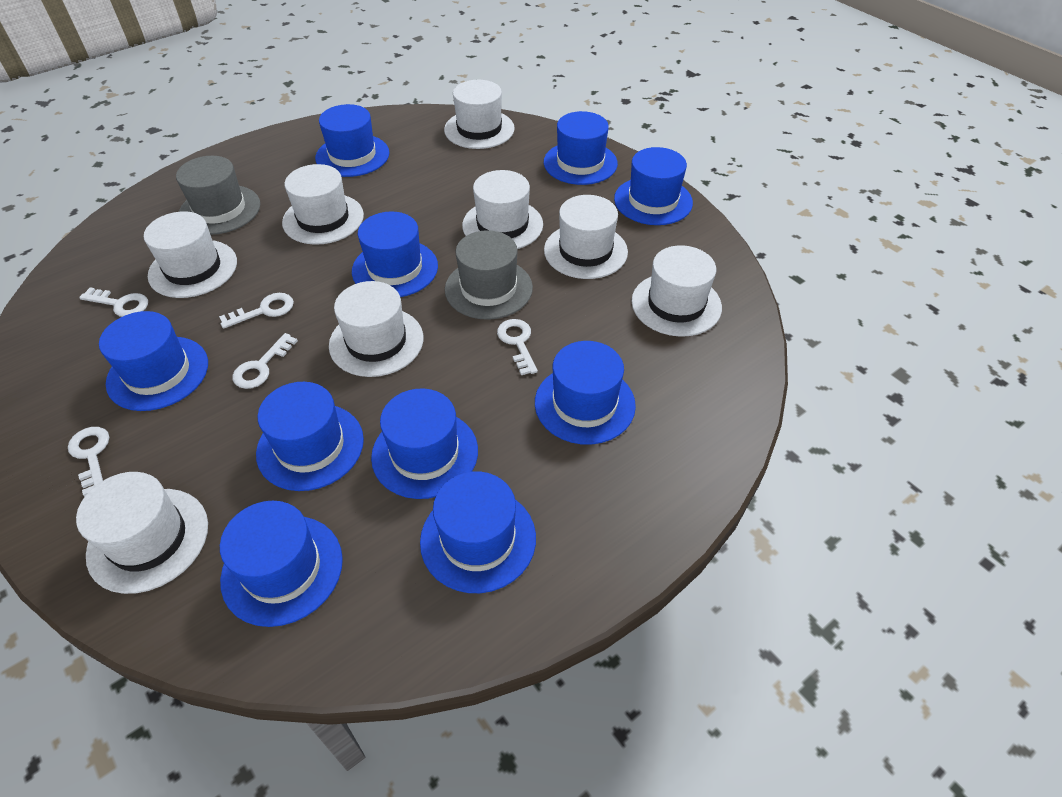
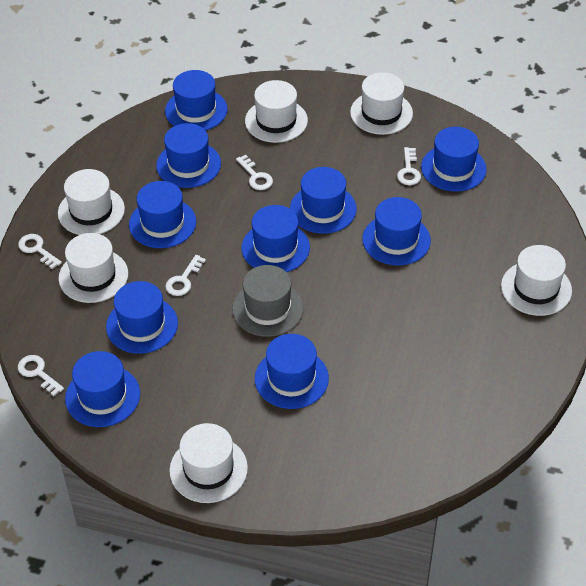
grey hat: 2 -> 1
white hat: 8 -> 6

